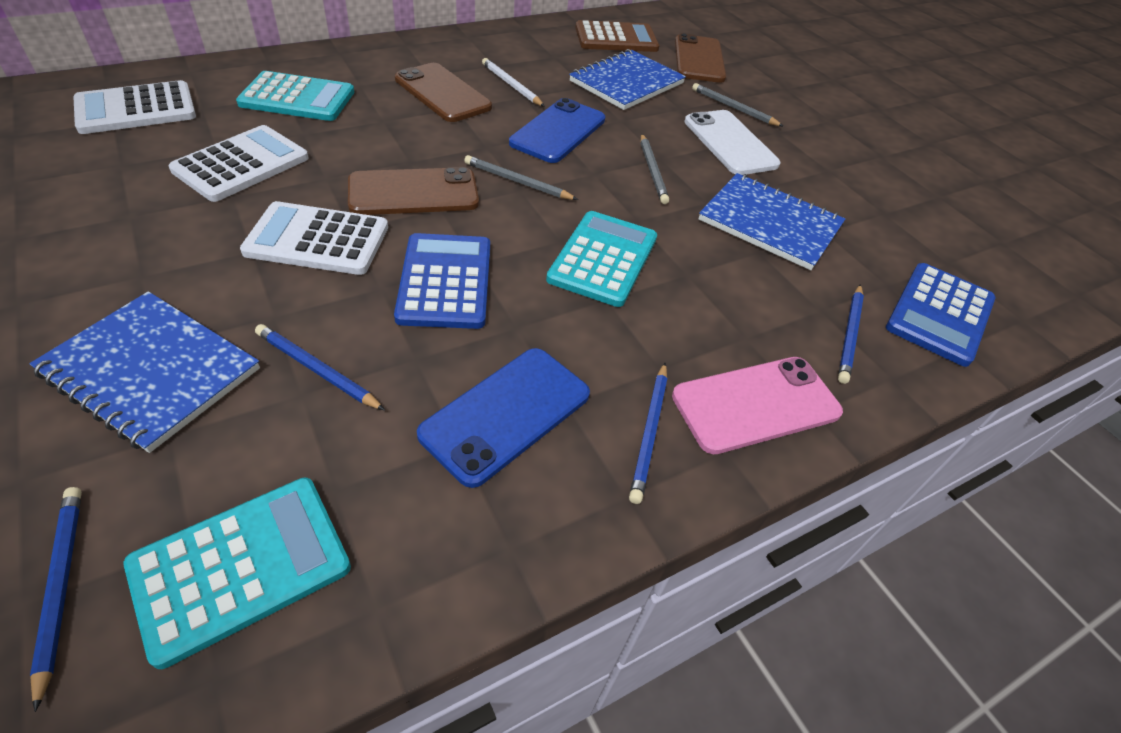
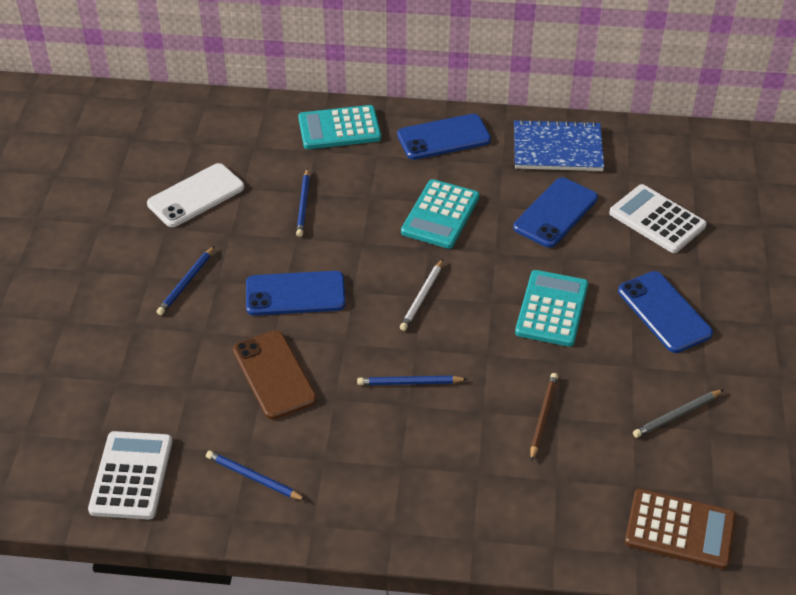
blue calculator: 2 -> 0
blue notebook: 3 -> 1
blue phone: 2 -> 4
brown pencil: 0 -> 1
brown phone: 3 -> 1
grey pencil: 3 -> 1
pink phone: 1 -> 0
white calculator: 3 -> 2

